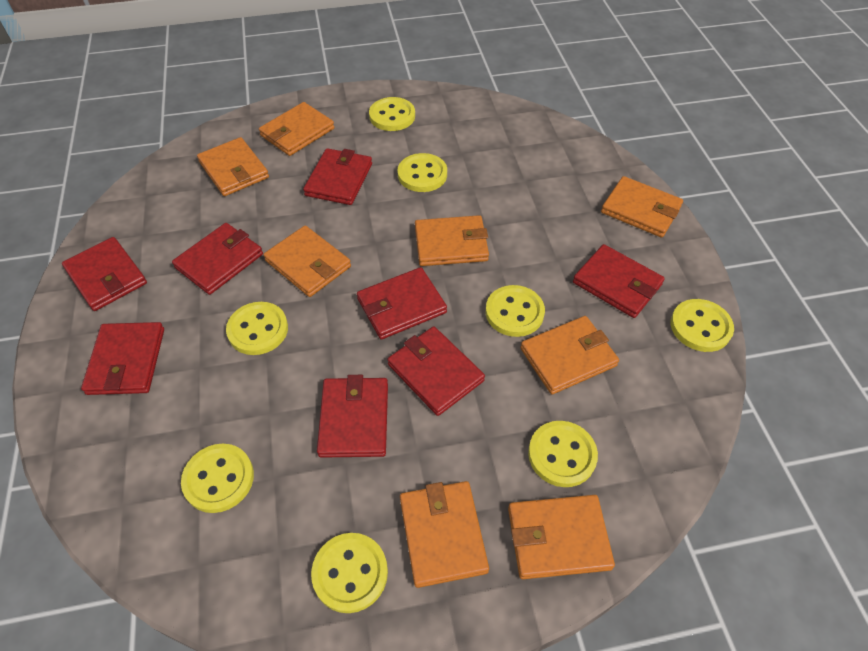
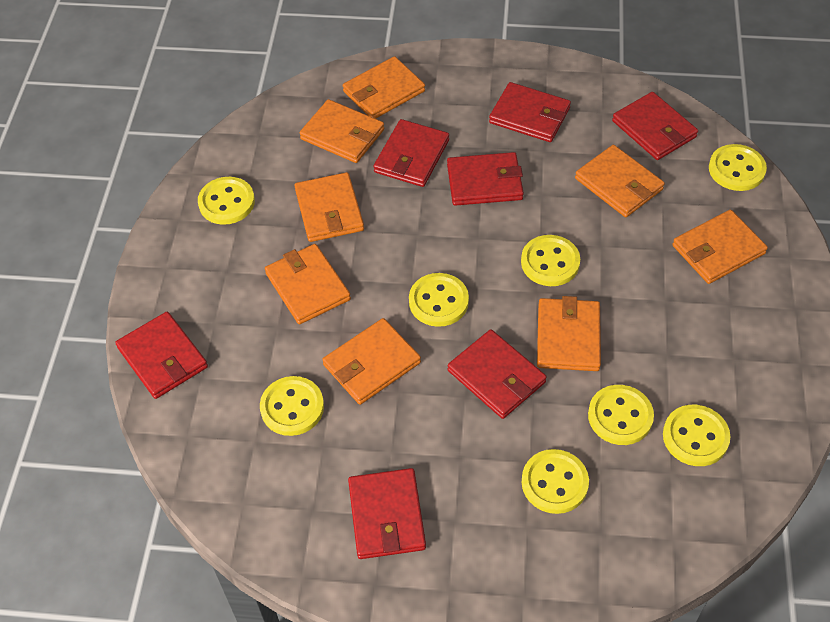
red wallet: 8 -> 7

